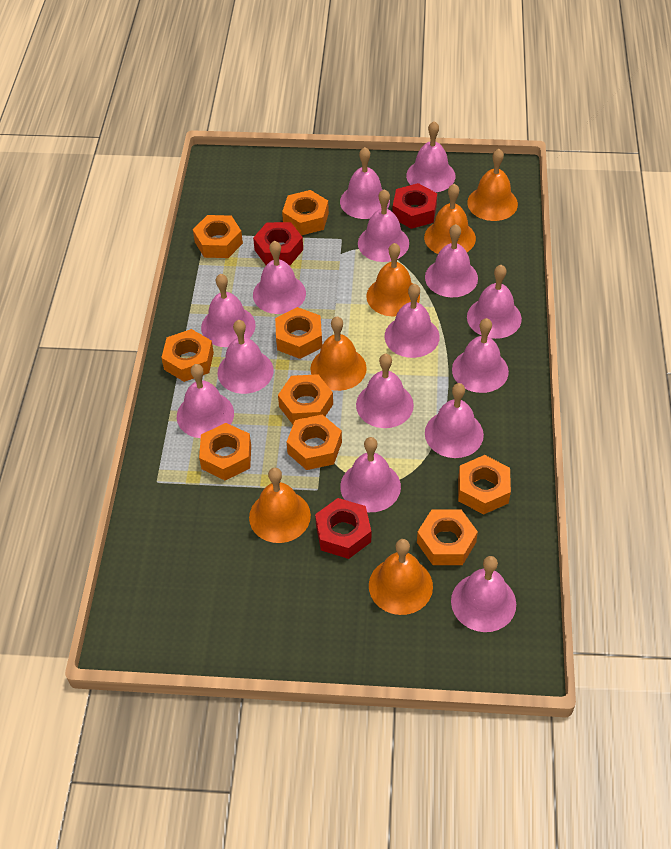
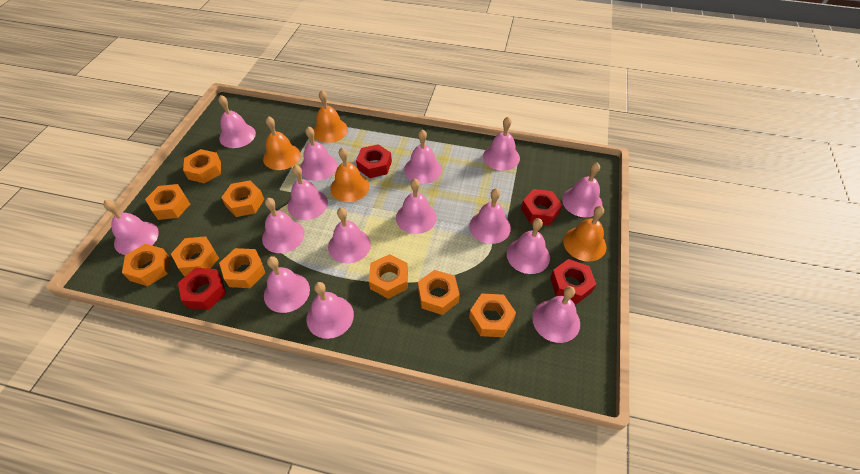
orange bell: 6 -> 4
red nut: 3 -> 4

